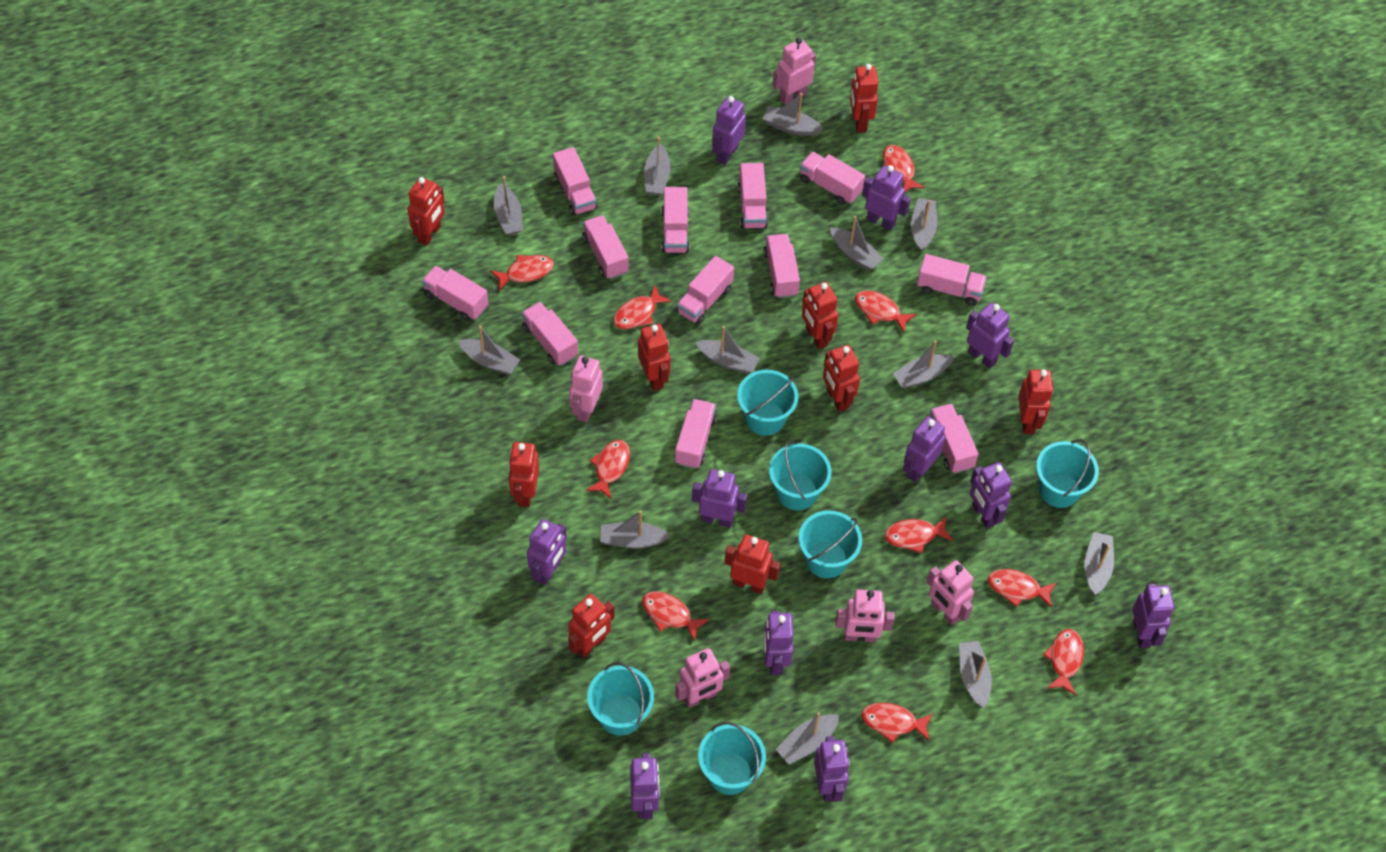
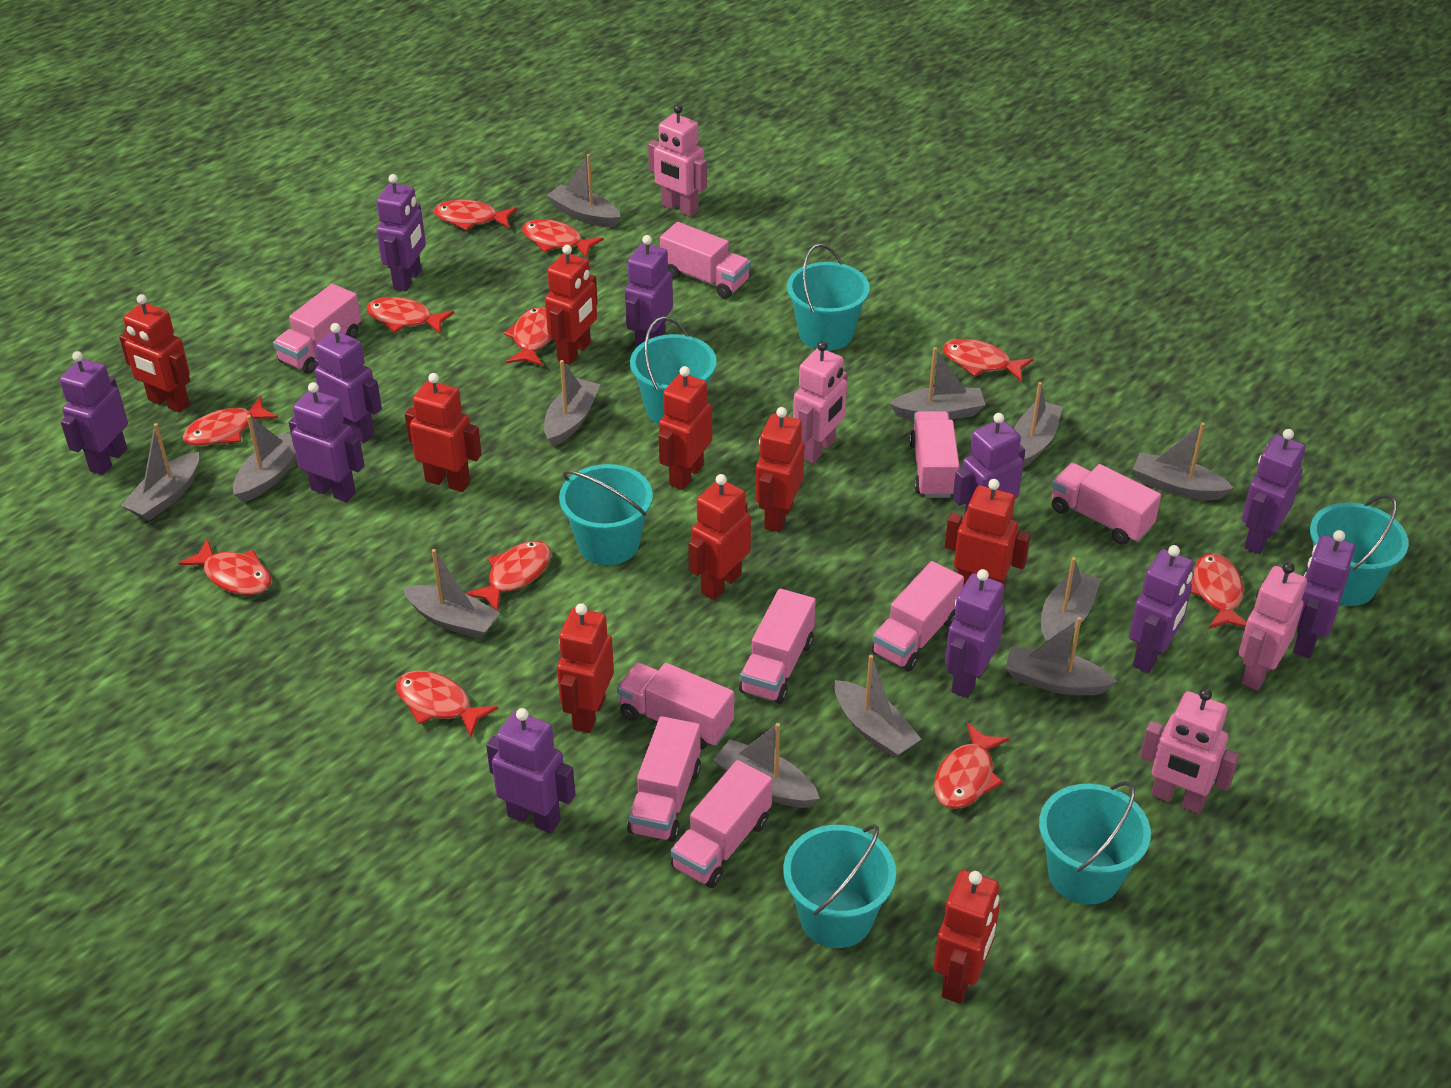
pink robot: 5 -> 4
pink truck: 12 -> 9
red fish: 10 -> 11

